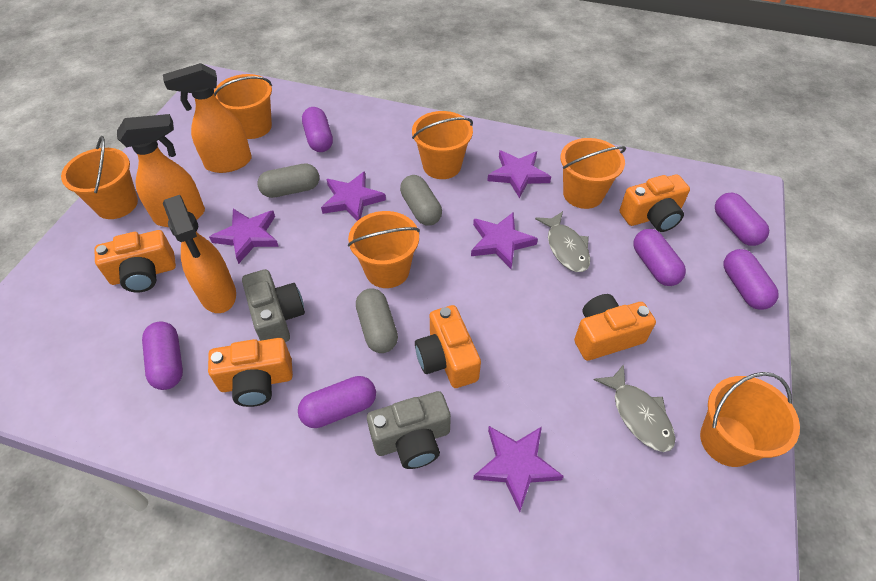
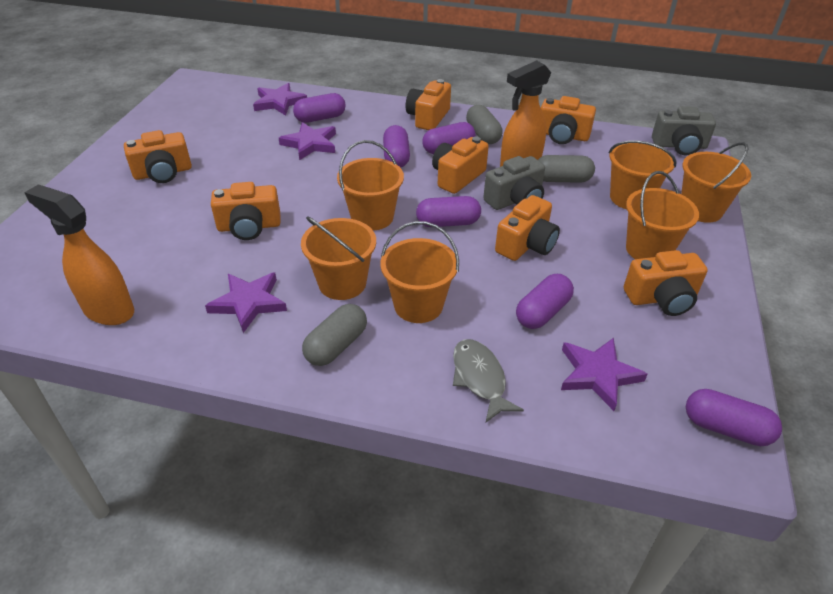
grey fish: 2 -> 1
orange camera: 5 -> 7
orange spray bottle: 3 -> 2
purple star: 5 -> 4

